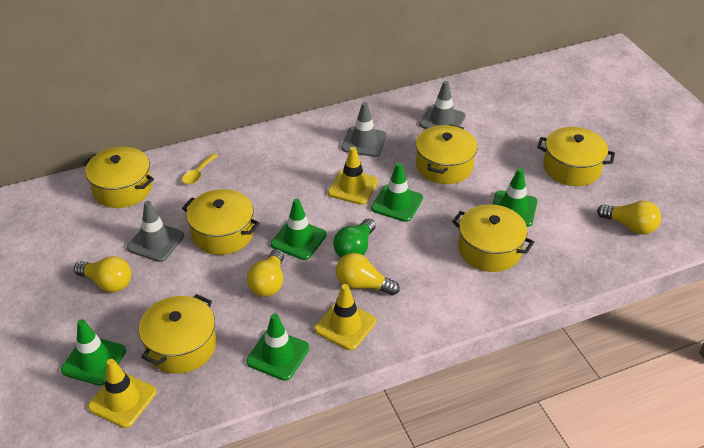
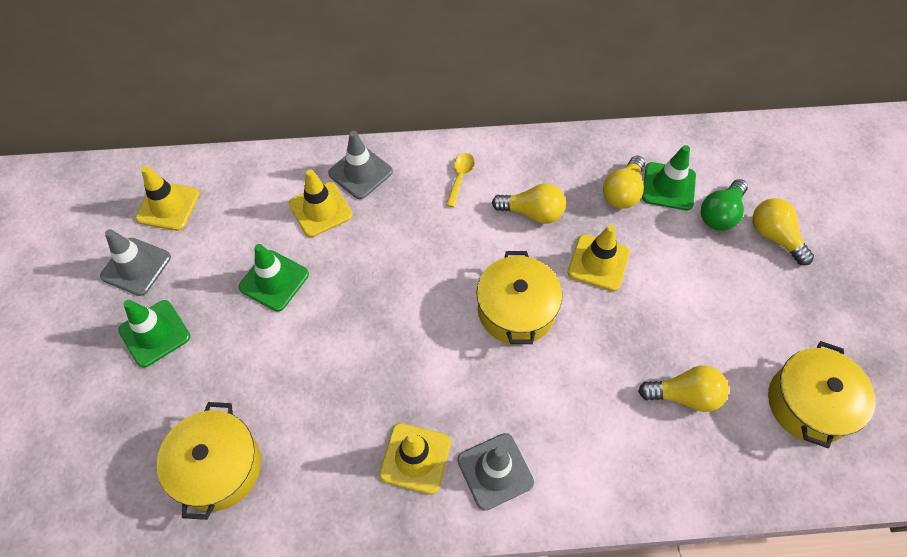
green traffic cone: 5 -> 3
yellow pot: 6 -> 3
yellow traffic cone: 3 -> 4

